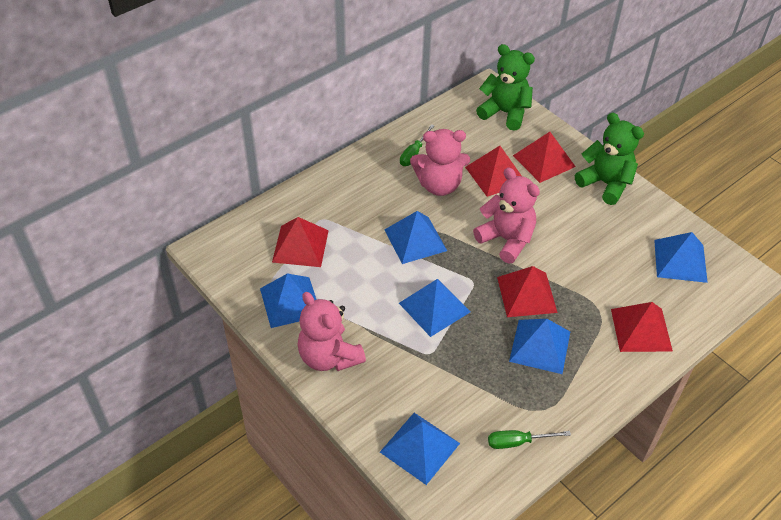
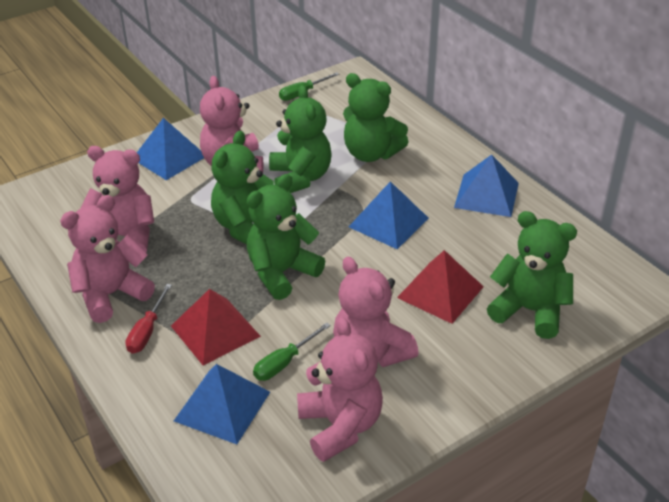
blue pyramid: 6 -> 4
green teddy bear: 2 -> 5
pink teddy bear: 3 -> 5
red pyramid: 5 -> 2
red screwdriver: 0 -> 1

